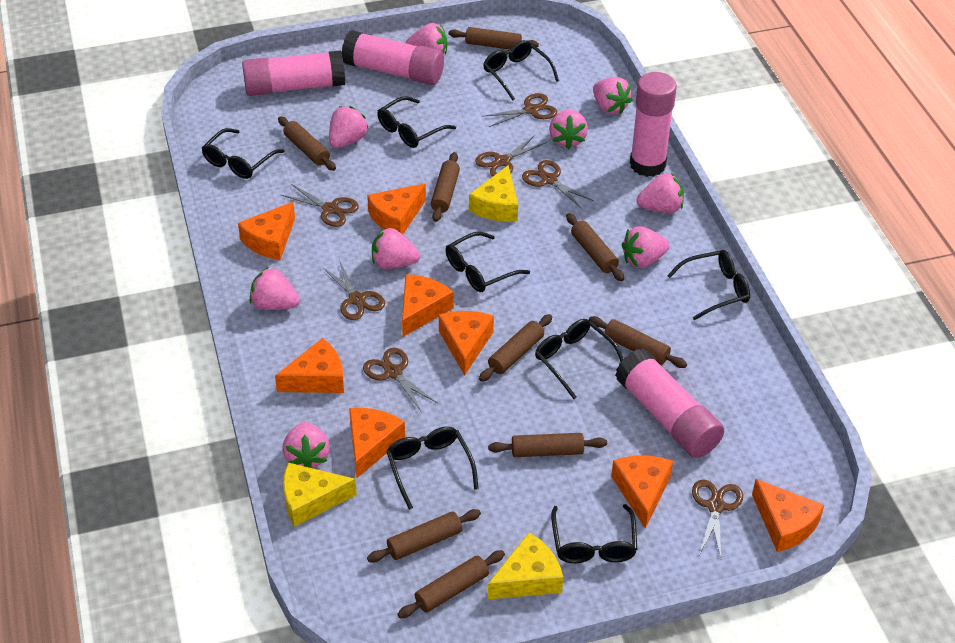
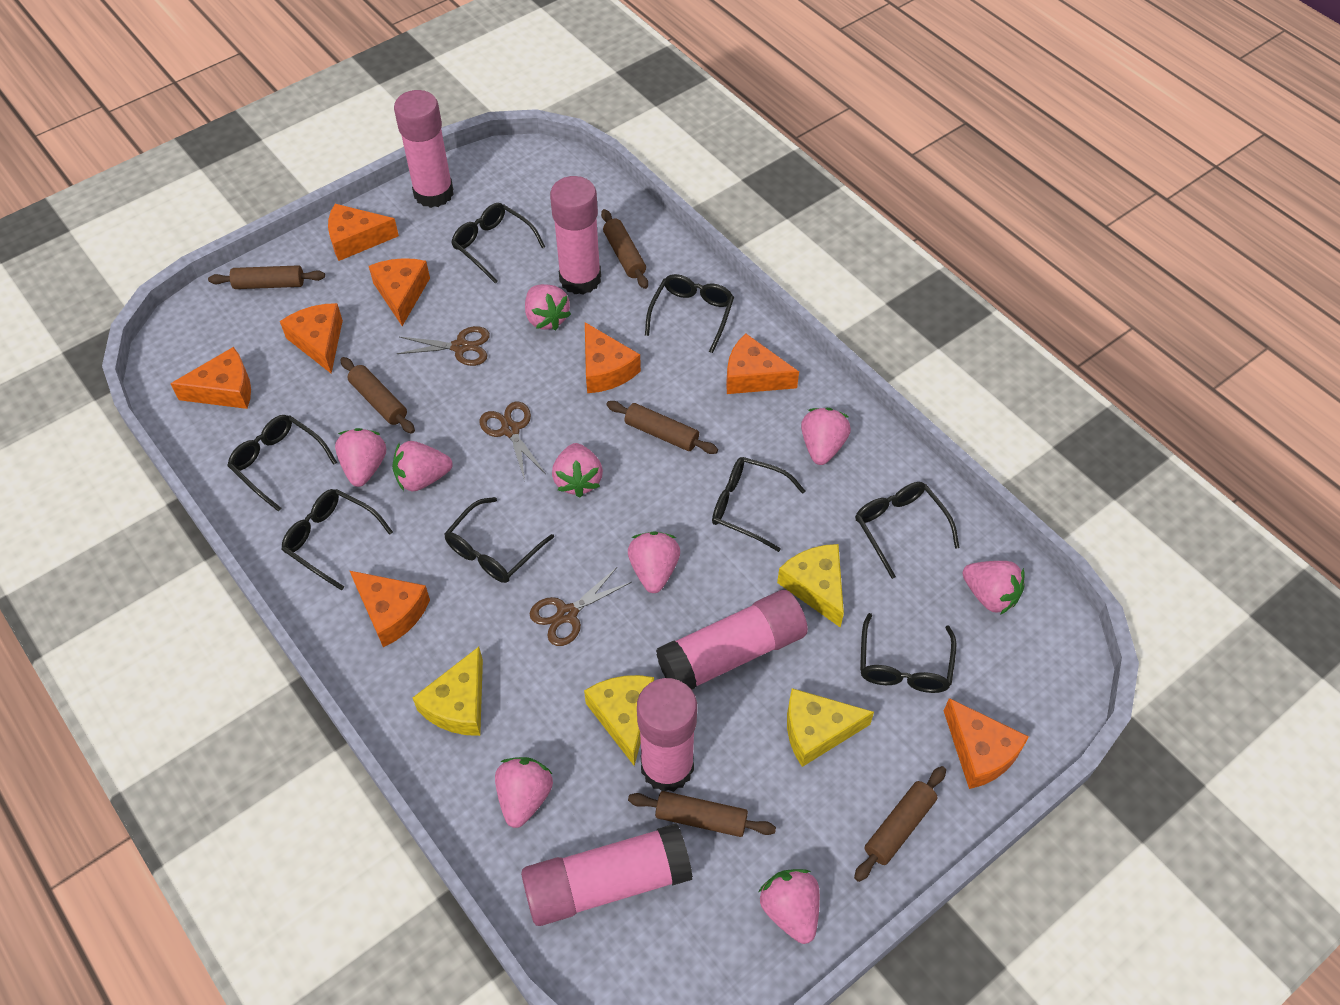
brown rolling pin: 9 -> 6
brown scissors: 7 -> 3
pink glue stick: 4 -> 5
yellow cheese: 3 -> 4

